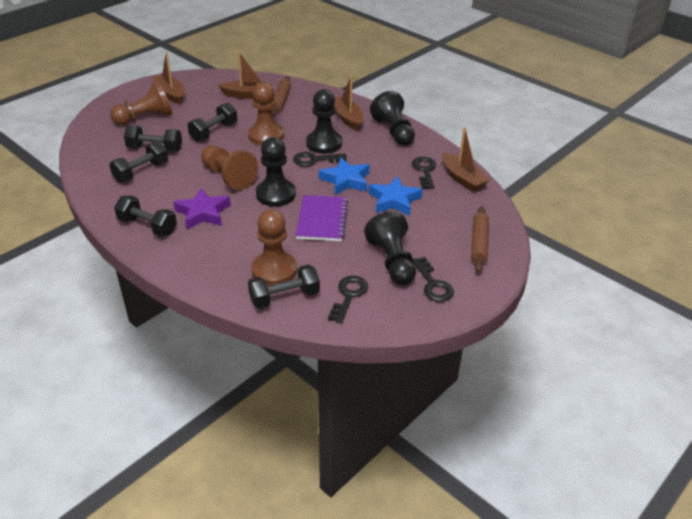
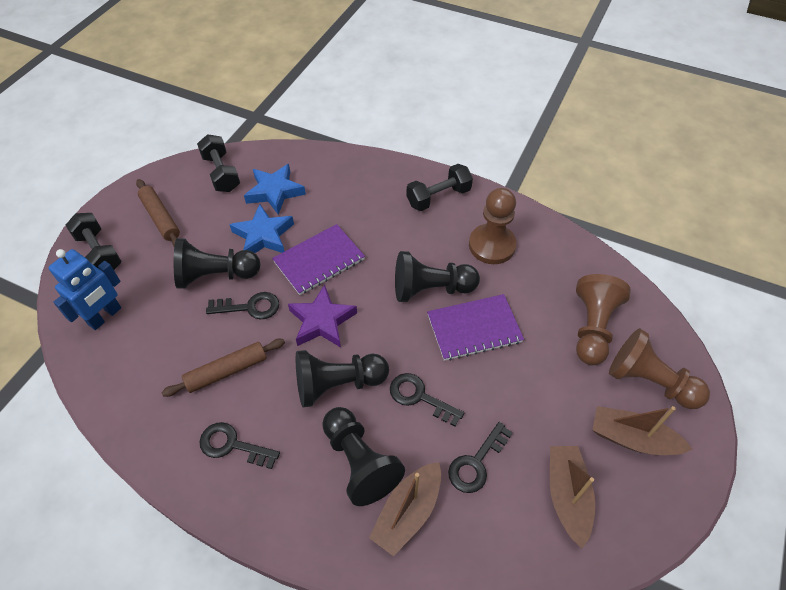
black dumbbell: 5 -> 3
blue robot: 0 -> 1
brown boat: 4 -> 3
brown pawn: 4 -> 3
purple notebook: 1 -> 2

